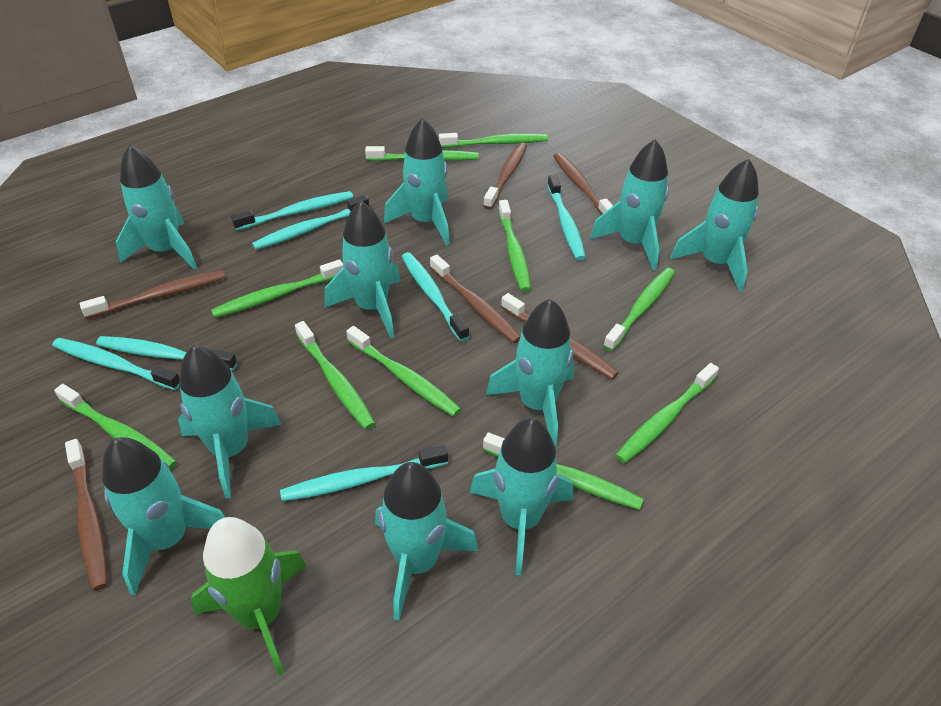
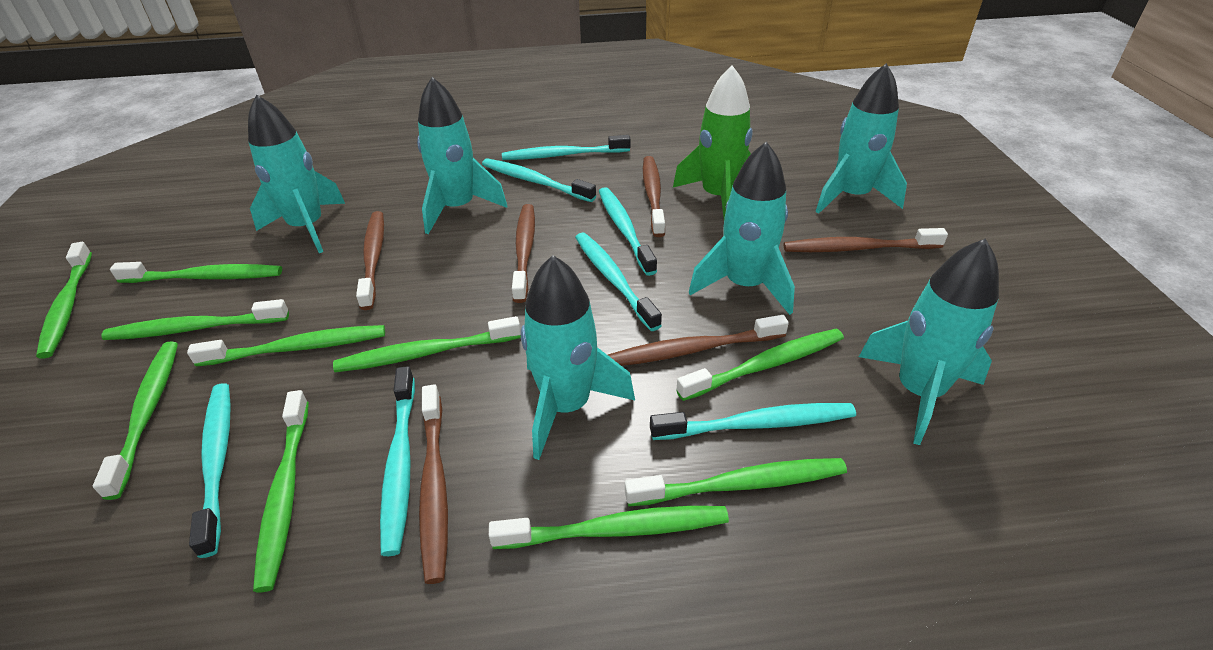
turquoise rocket: 10 -> 6

